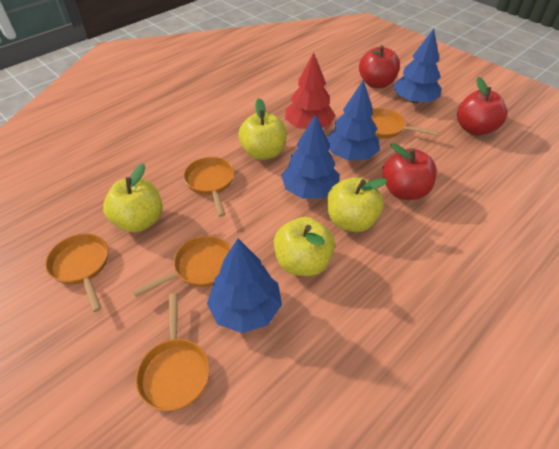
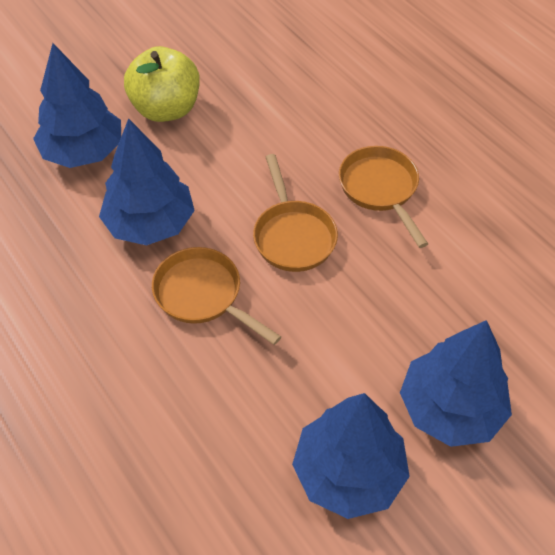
orange pan: 5 -> 3
red apple: 3 -> 0
red tree: 1 -> 0
yellow apple: 4 -> 1

